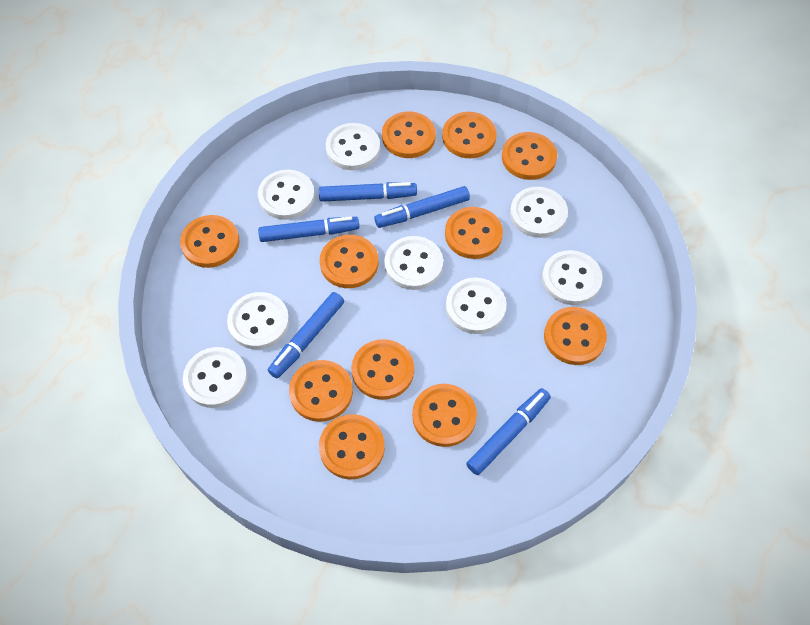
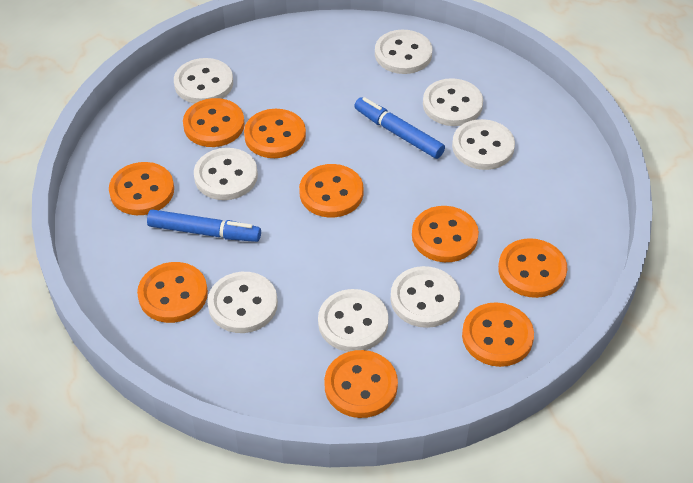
blue marker: 5 -> 2
orange button: 11 -> 9

